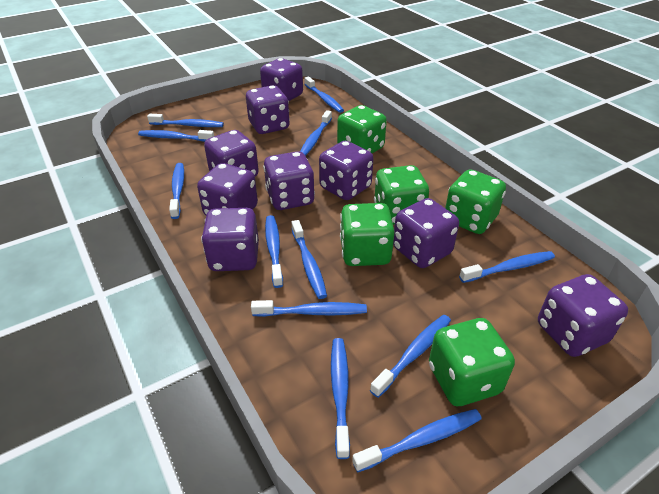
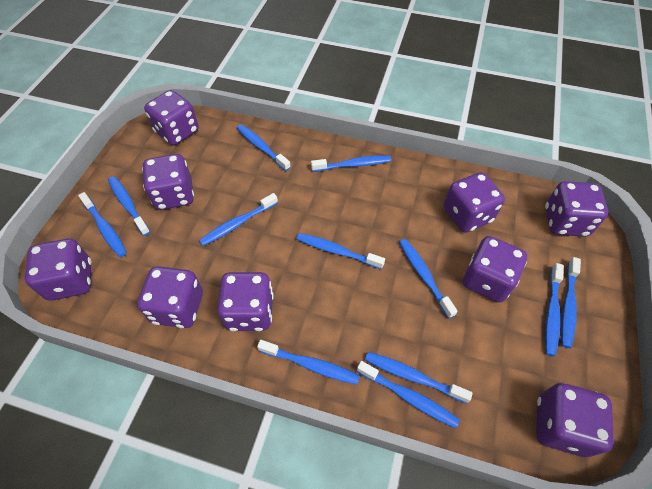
green dice: 5 -> 0

